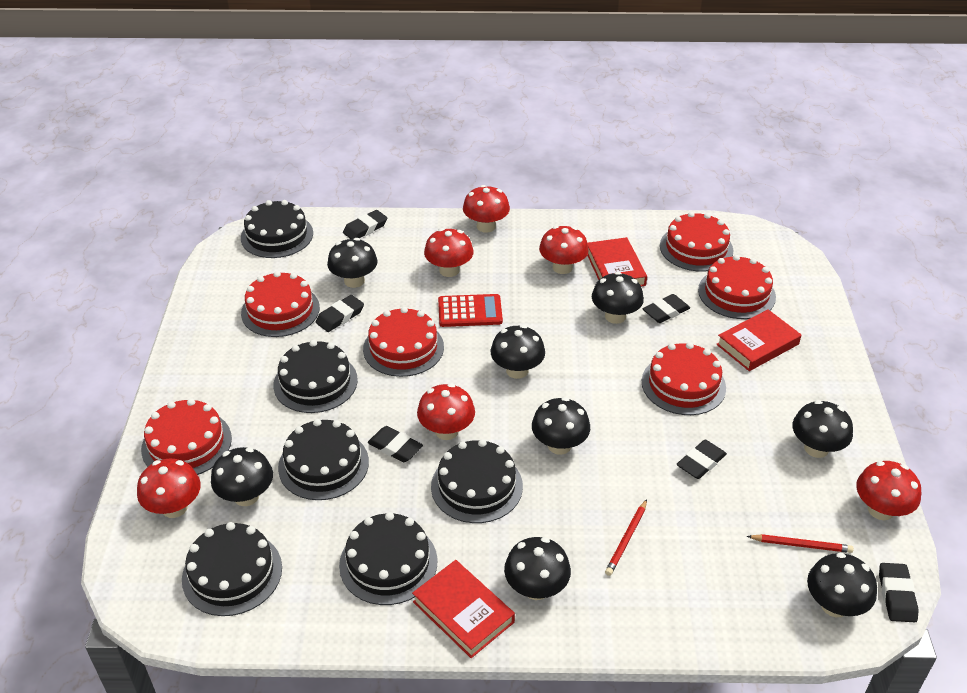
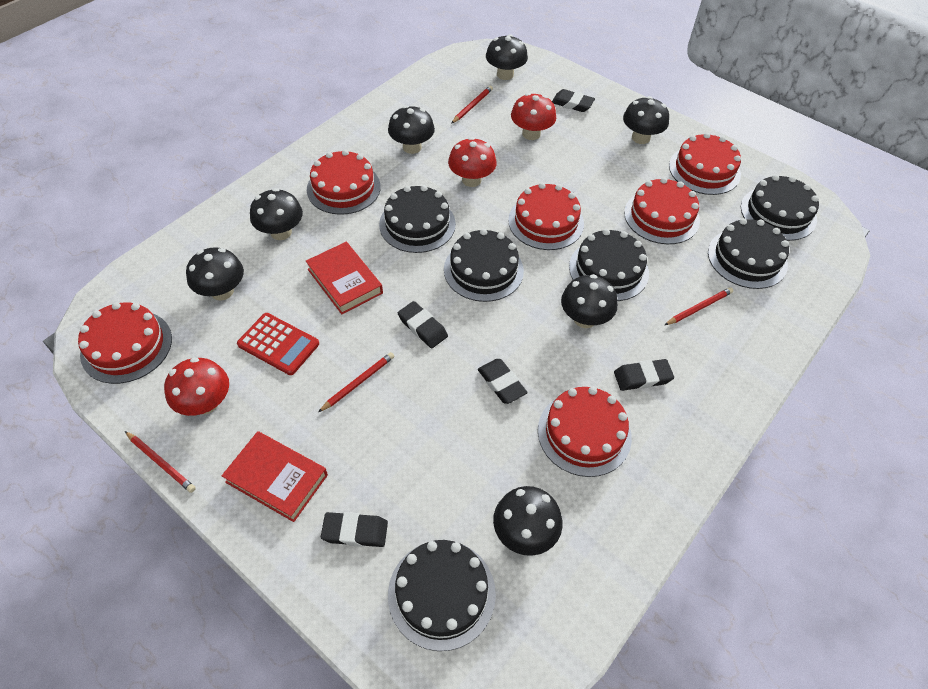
black eraser: 6 -> 5
black mushroom: 8 -> 7
red book: 3 -> 2
red mushroom: 6 -> 3
red pencil: 2 -> 4

